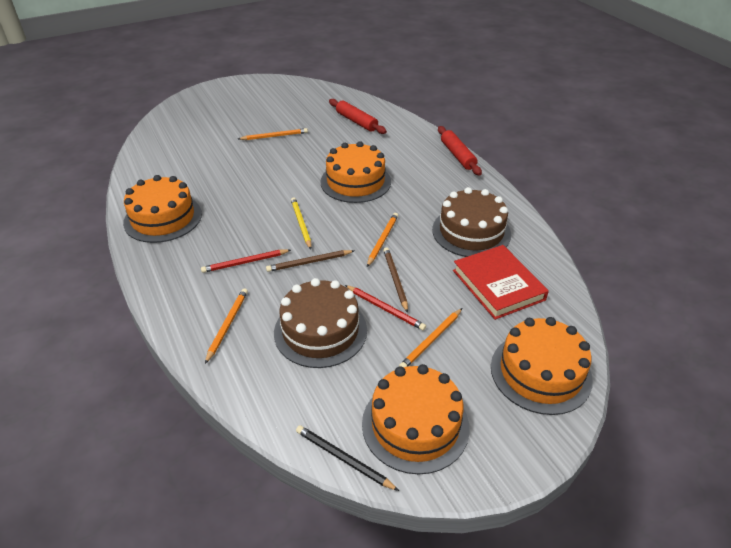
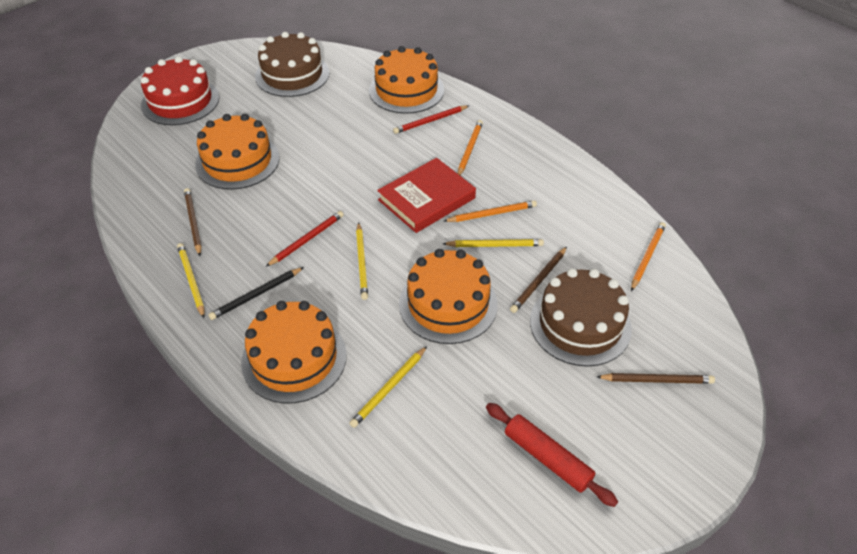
brown pencil: 2 -> 3
orange pencil: 4 -> 3
red cake: 0 -> 1
red rolling pin: 2 -> 1
yellow pencil: 1 -> 4

